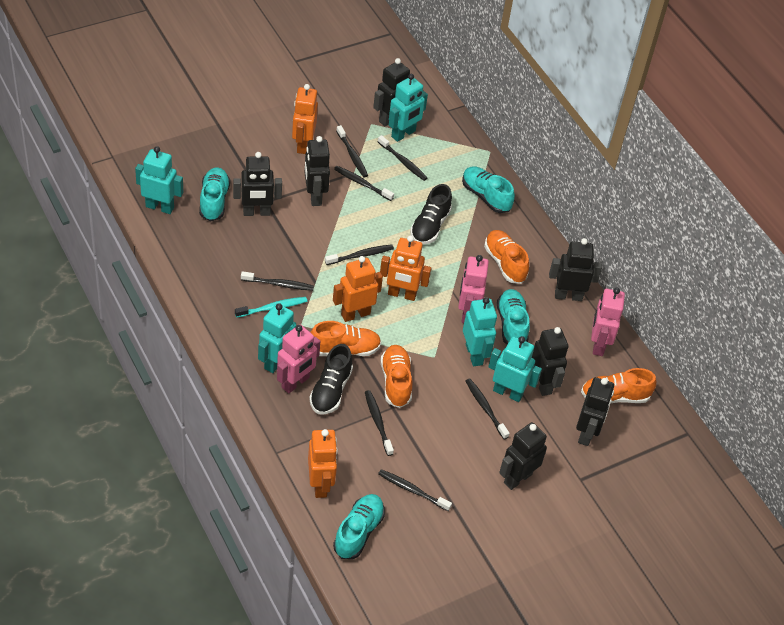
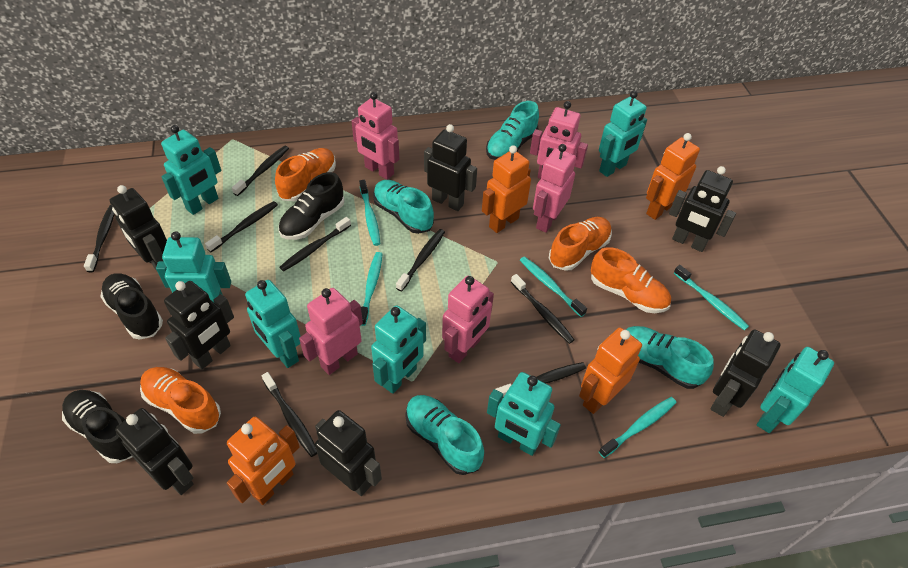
black shoe: 2 -> 3
pink robot: 3 -> 5
turquoise robot: 5 -> 7
turquoise toothbrush: 1 -> 5

